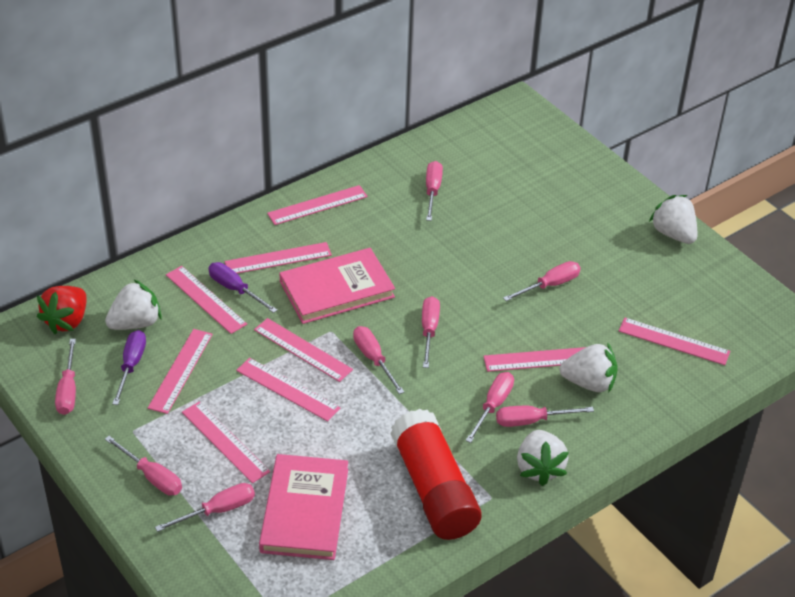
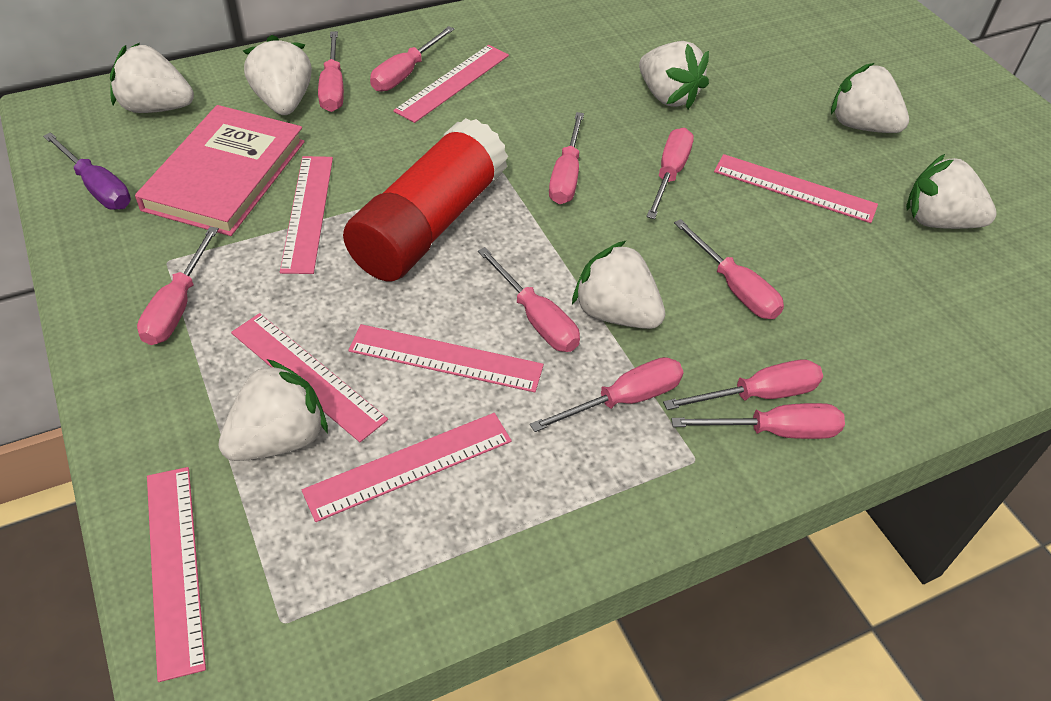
pink book: 2 -> 1
pink ruler: 9 -> 7
pink screwdriver: 9 -> 10
purple screwdriver: 2 -> 1
red strawberry: 1 -> 0
white strawberry: 4 -> 7

